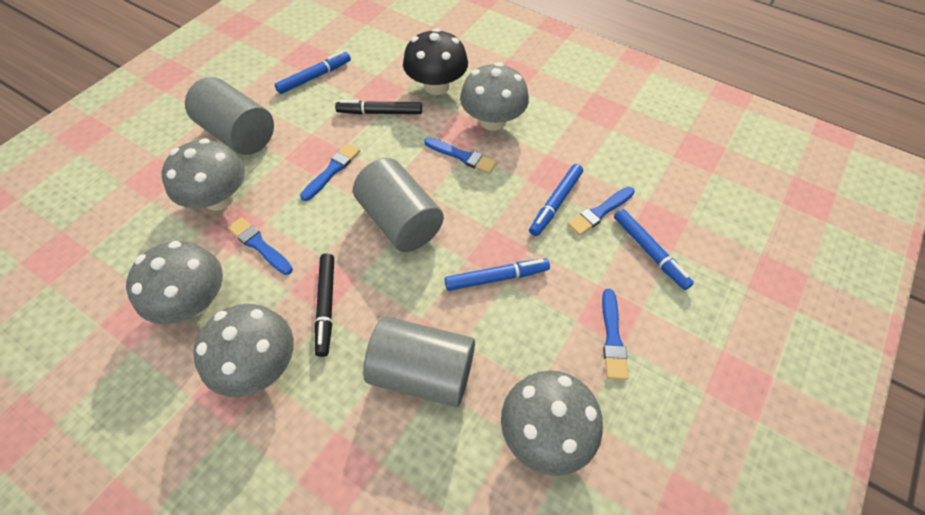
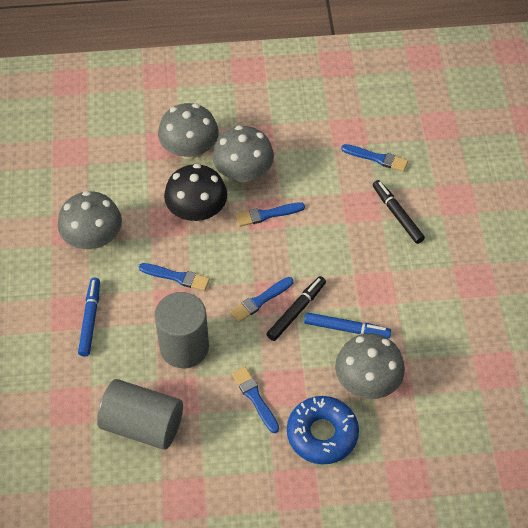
blue donut: 0 -> 1
blue marker: 4 -> 2
grey cylinder: 3 -> 2
grey mushroom: 5 -> 4

